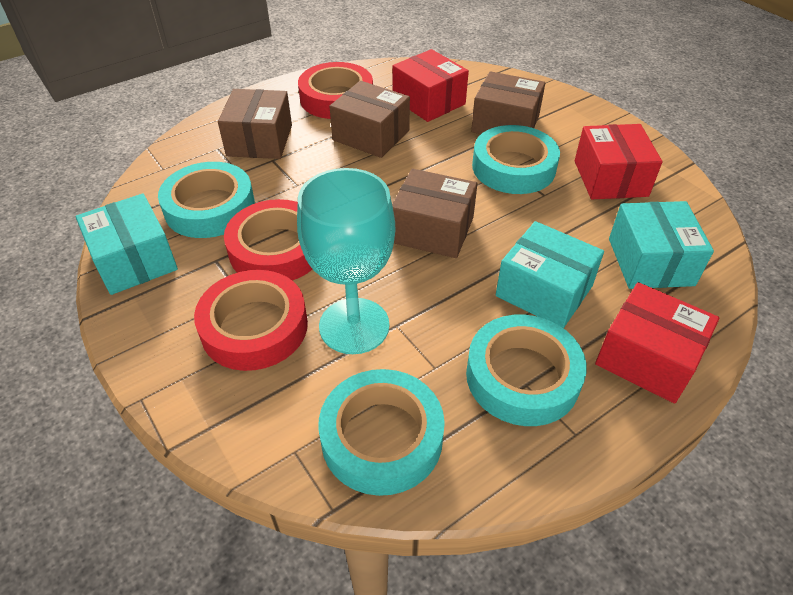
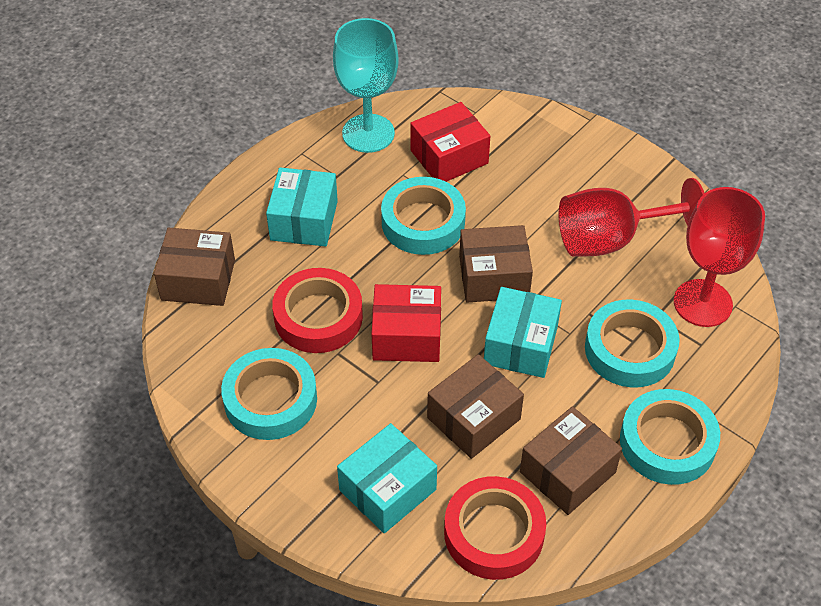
red box: 3 -> 2
red goblet: 0 -> 2
red tape: 3 -> 2

